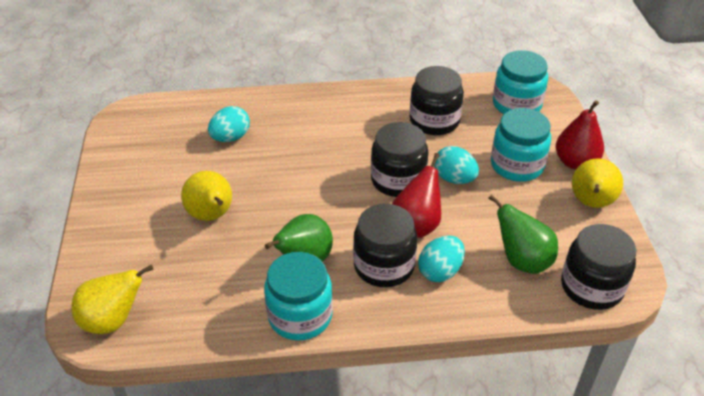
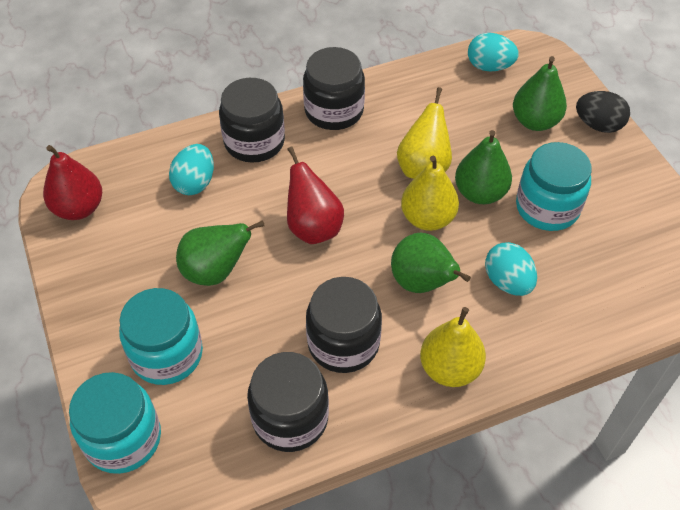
black egg: 0 -> 1
green pear: 2 -> 4

